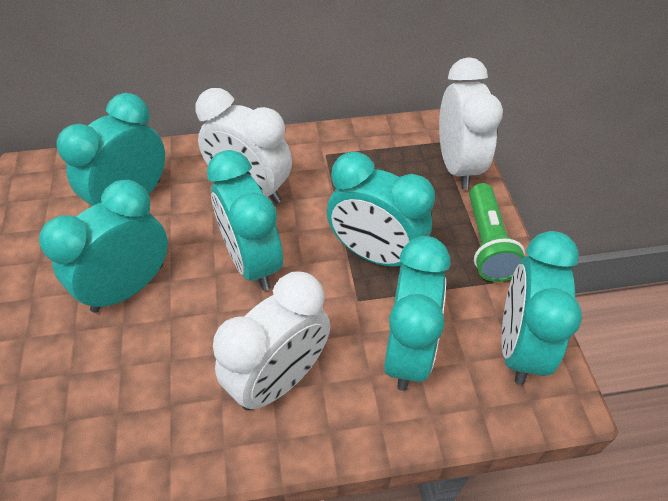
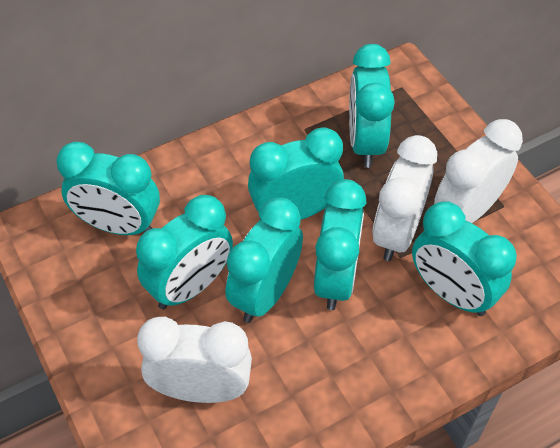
green flashlight: 1 -> 0
turquoise clock: 6 -> 7

